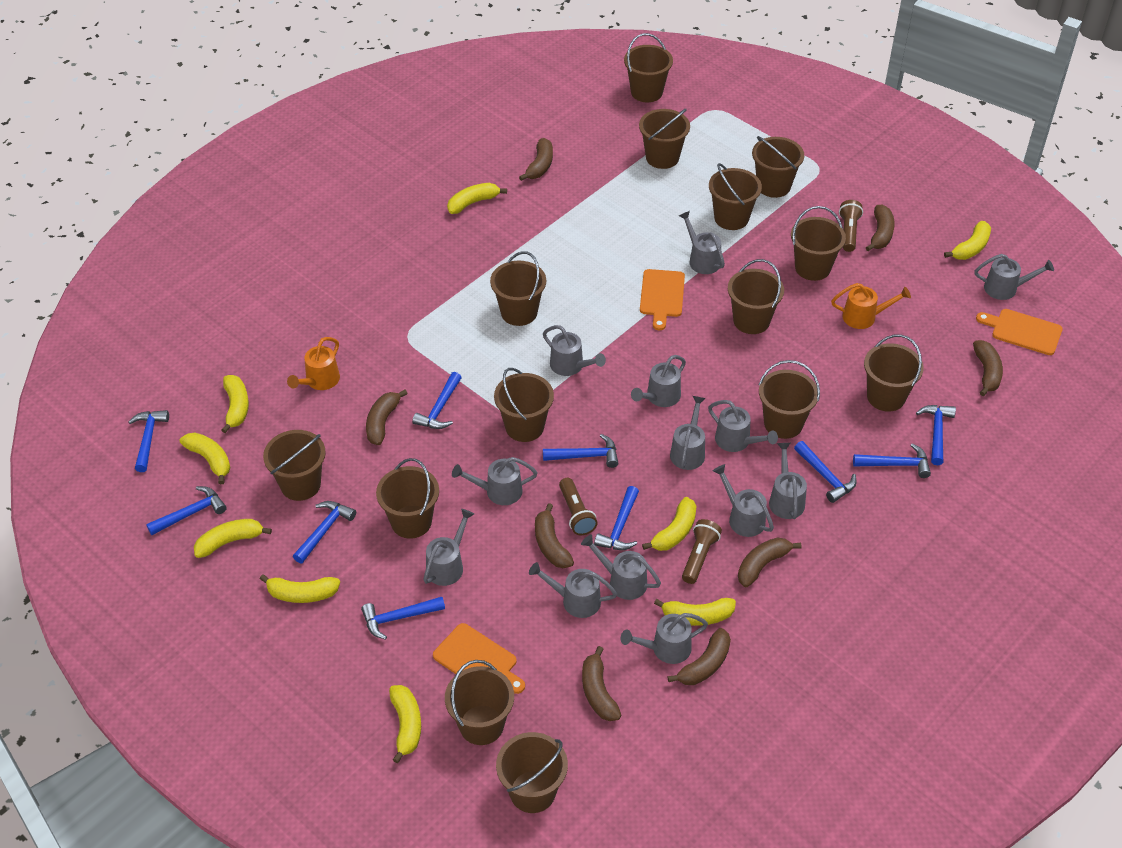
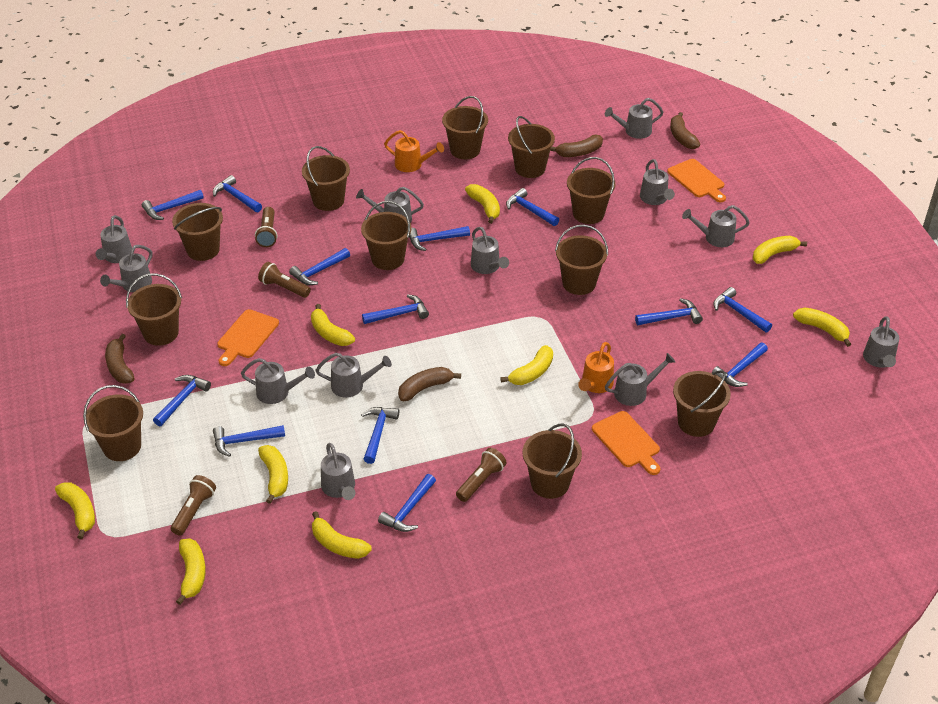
blue hammer: 10 -> 13
brown banana: 8 -> 4
brown bucket: 14 -> 11
brown flashlight: 3 -> 4
grey watering can: 13 -> 12

